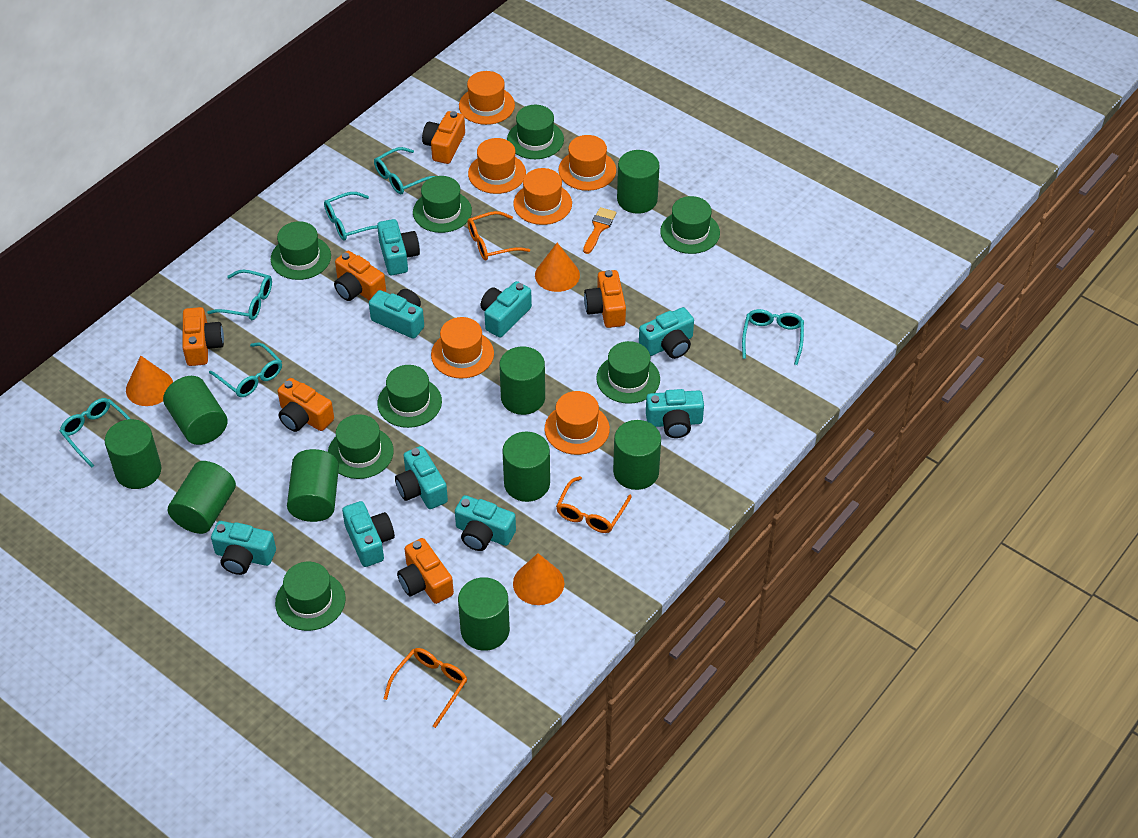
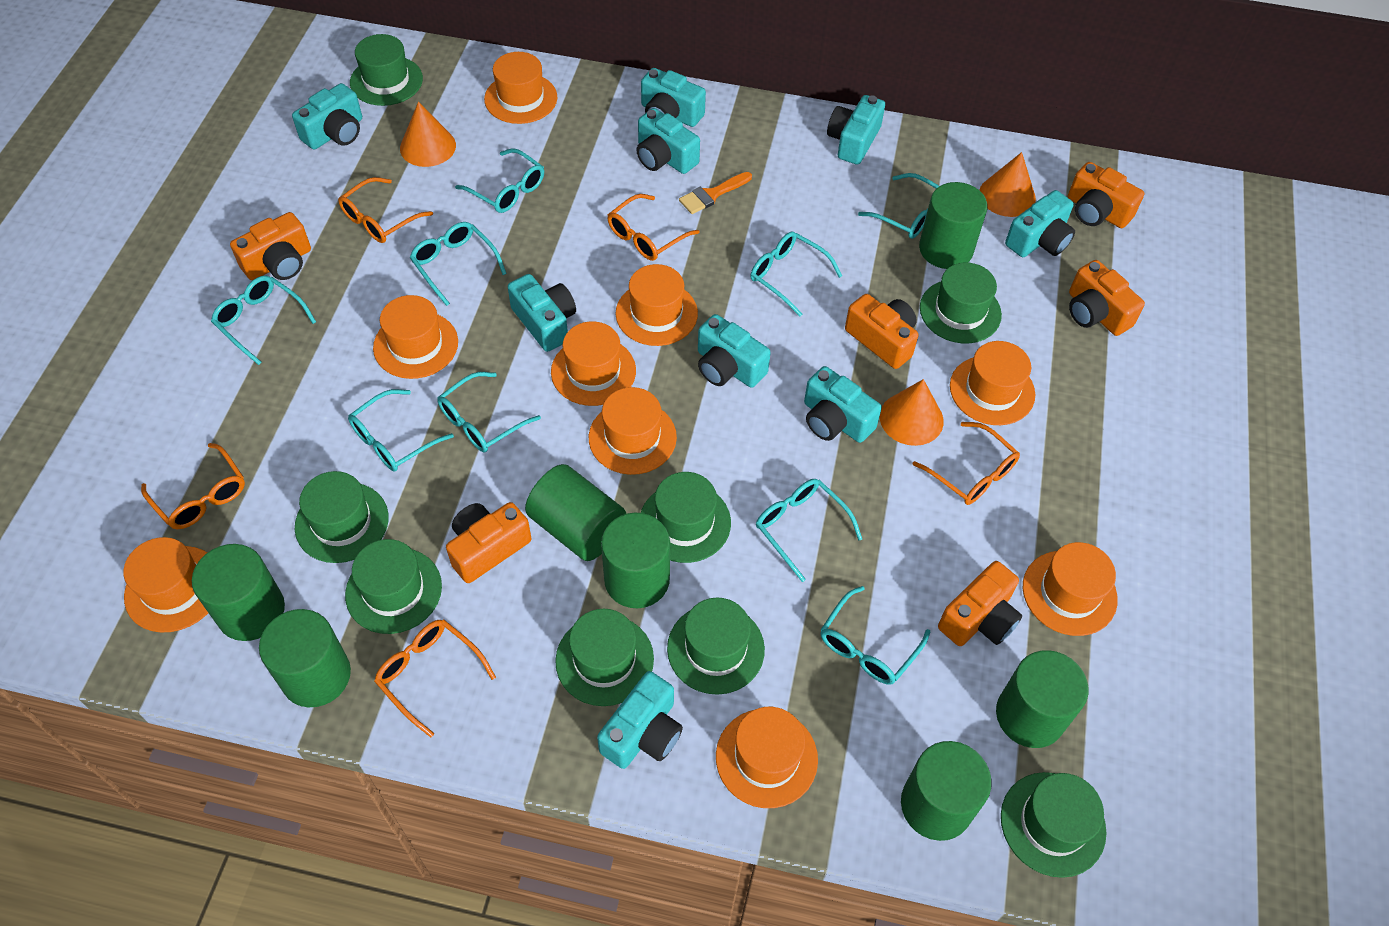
green cylinder: 9 -> 7
orange glasses: 3 -> 5
orange hat: 6 -> 9
turquoise glasses: 6 -> 9

